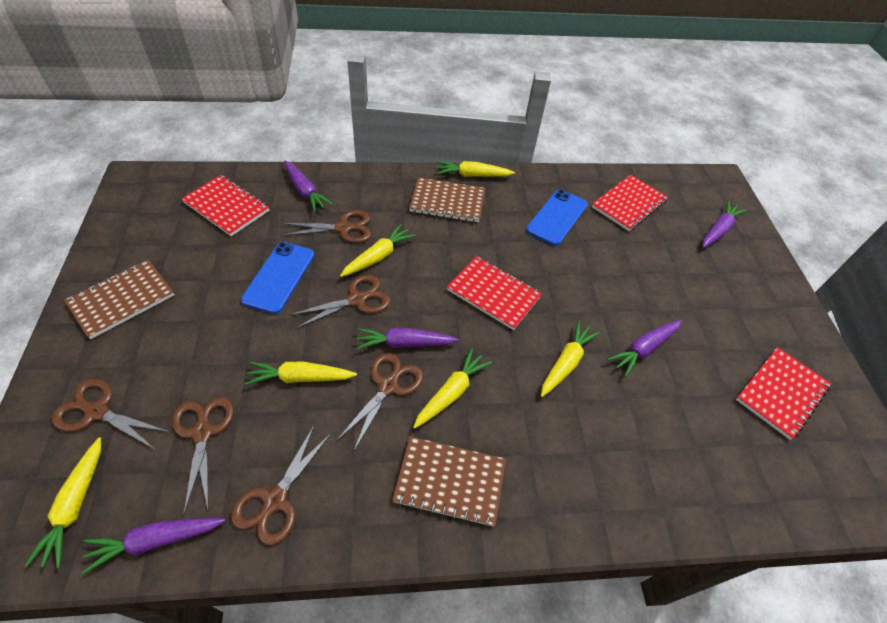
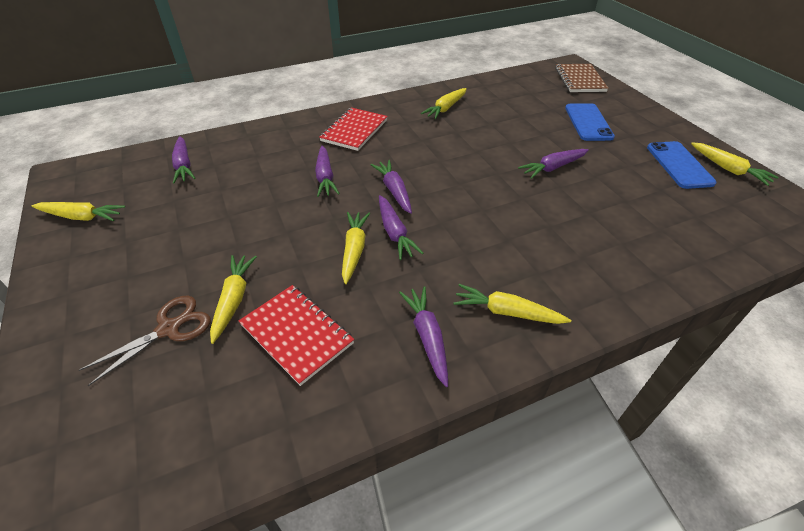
brown notebook: 3 -> 1
brown scissors: 6 -> 1
purple carrot: 5 -> 6
red notebook: 4 -> 2

